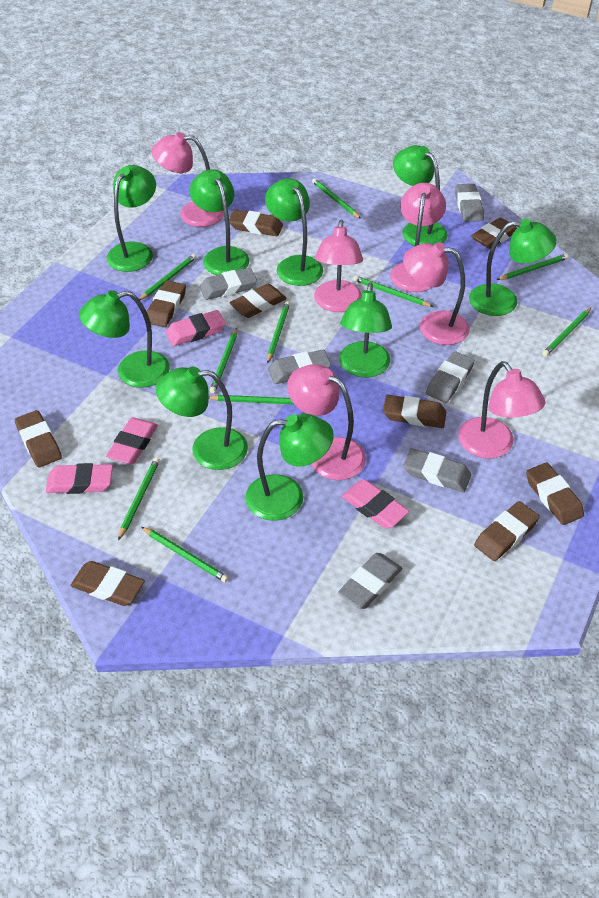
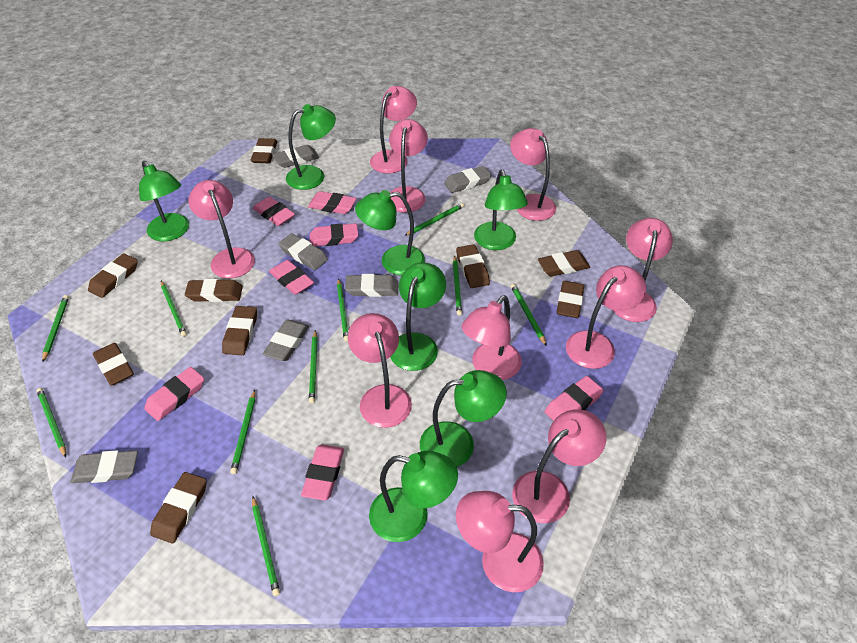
green lamp: 9 -> 7
pink eraser: 4 -> 7
pink lamp: 6 -> 10

